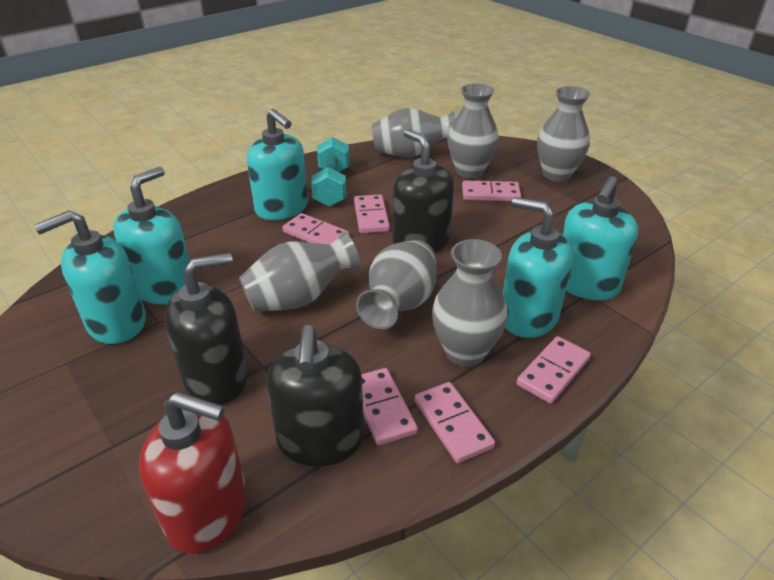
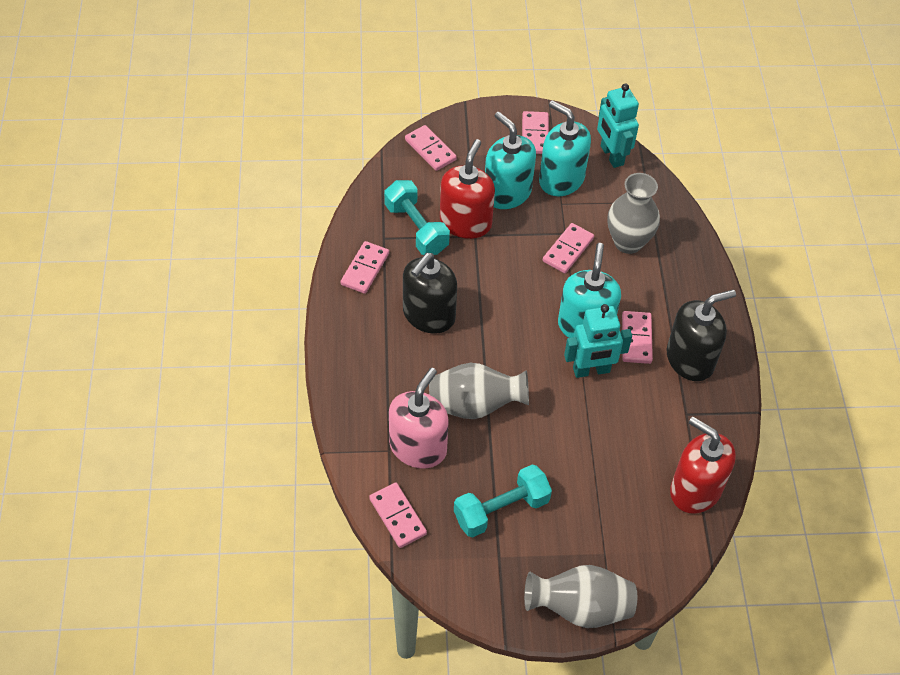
black soap dispenser: 3 -> 2
grey vase: 6 -> 3
pink soap dispenser: 0 -> 1
red soap dispenser: 1 -> 2
turquoise dumbbell: 1 -> 2
turquoise robot: 0 -> 2
turquoise soap dispenser: 5 -> 3

